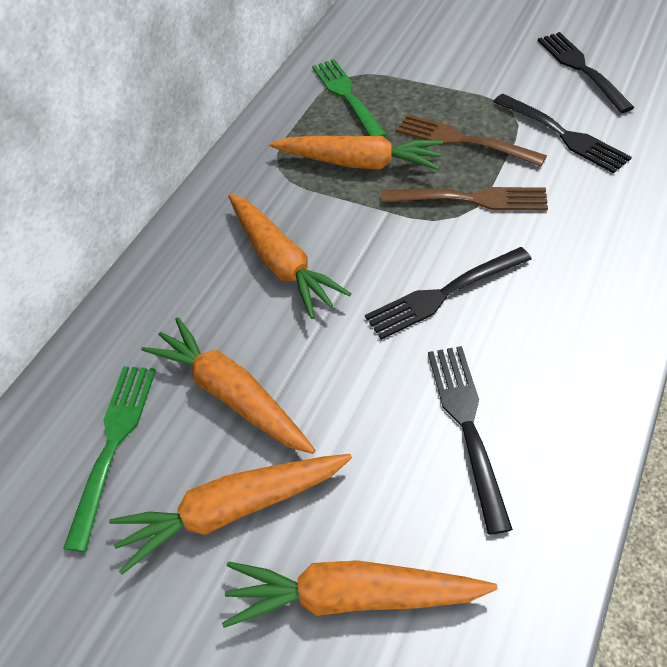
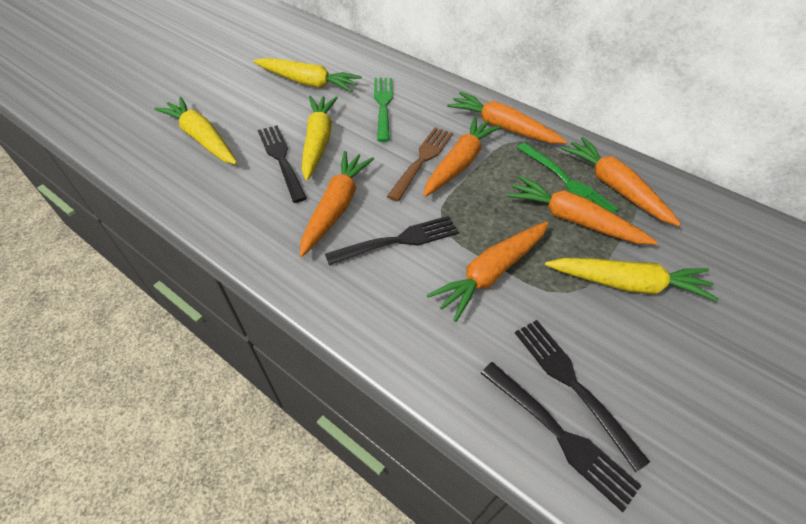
brown fork: 2 -> 1
orange carrot: 5 -> 6
yellow carrot: 0 -> 4

